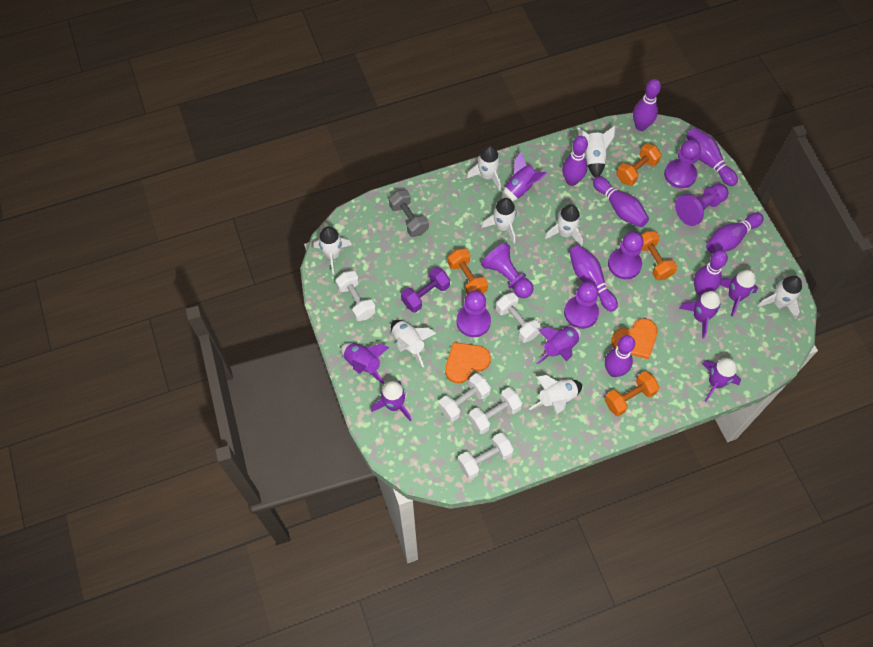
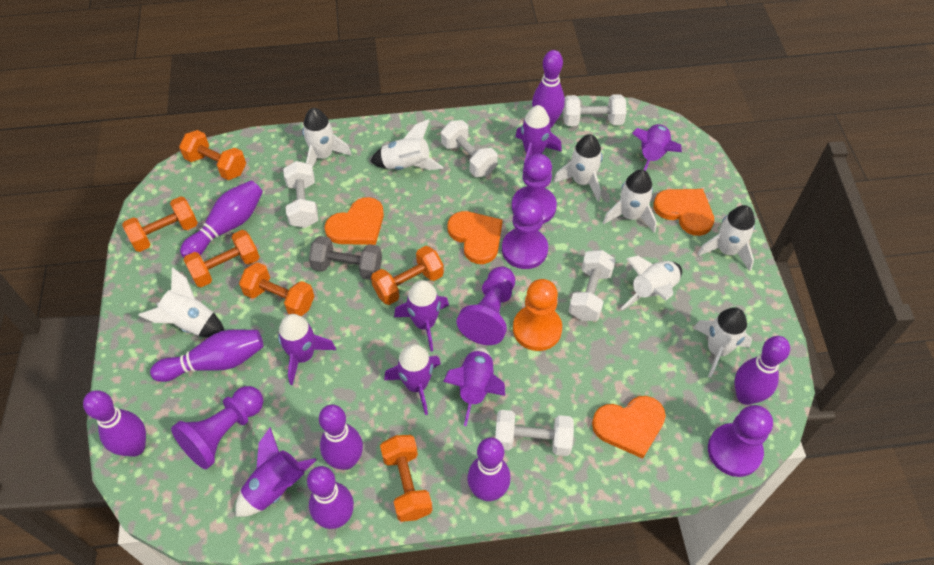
orange dumbbell: 4 -> 6
orange heart: 2 -> 4
orange pawn: 0 -> 1
purple dumbbell: 1 -> 0
purple pawn: 6 -> 5

